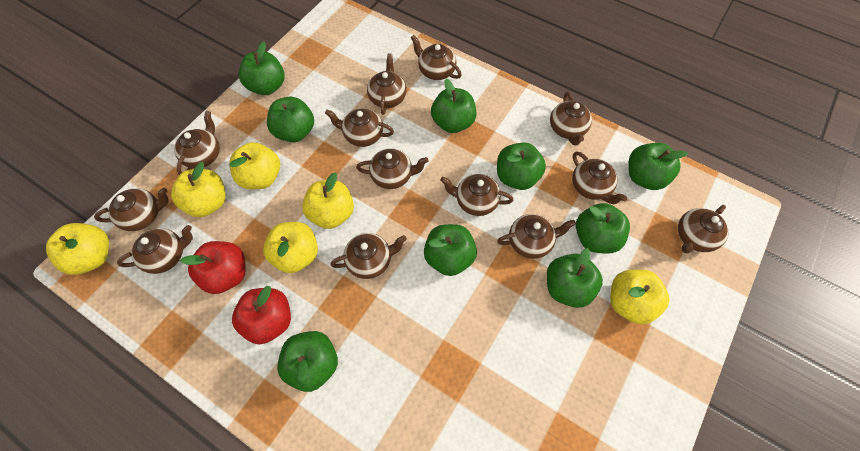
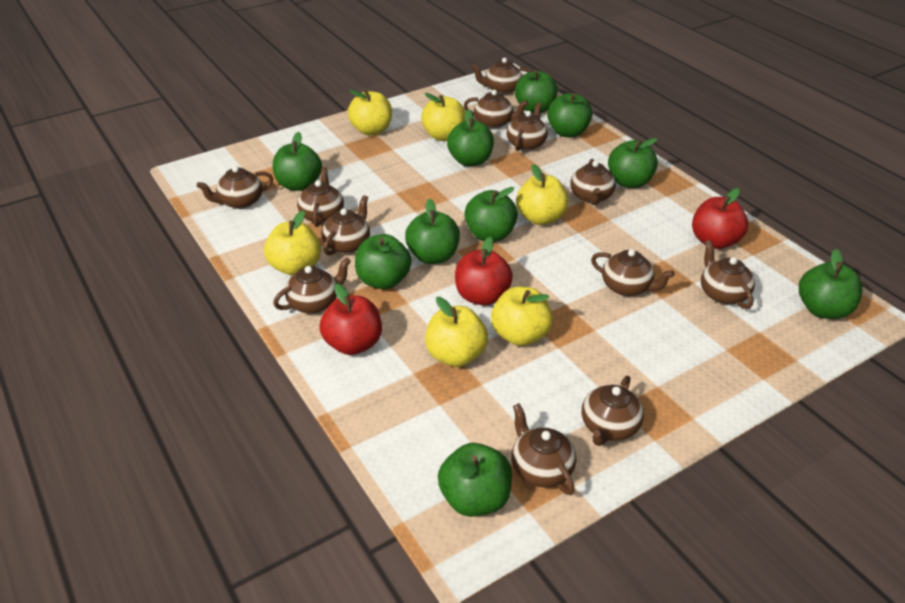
brown teapot: 13 -> 12
green apple: 9 -> 10
red apple: 2 -> 3

